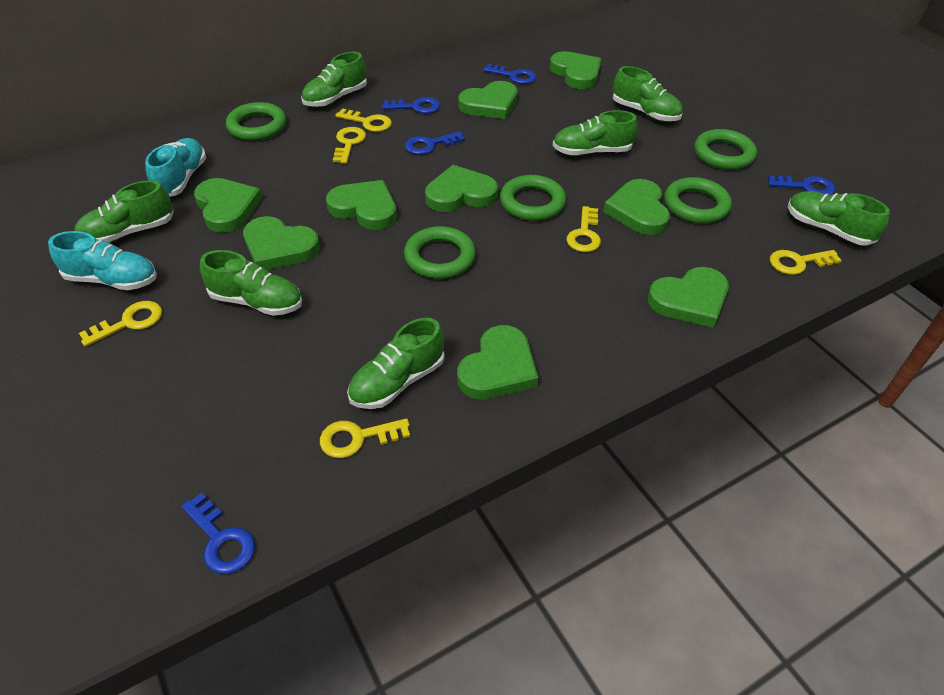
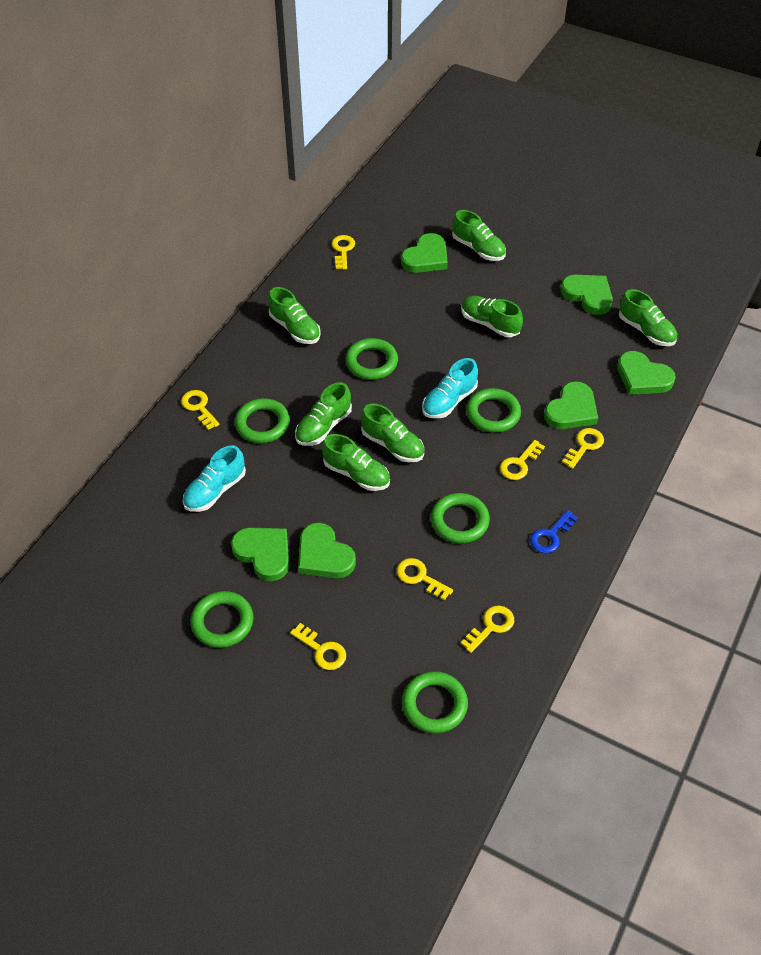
blue key: 5 -> 1
green heart: 9 -> 6
green ring: 5 -> 6
yellow key: 6 -> 7

